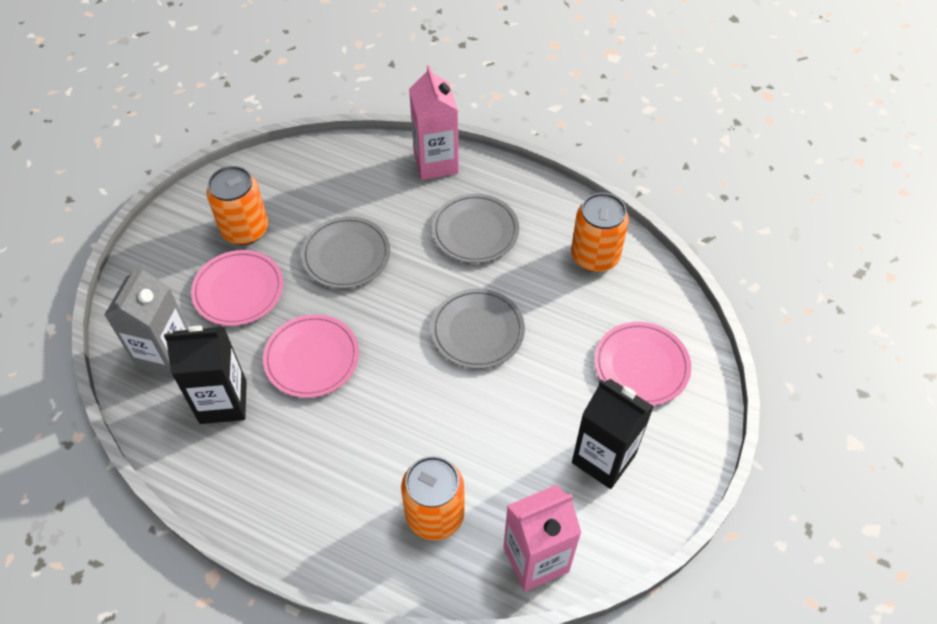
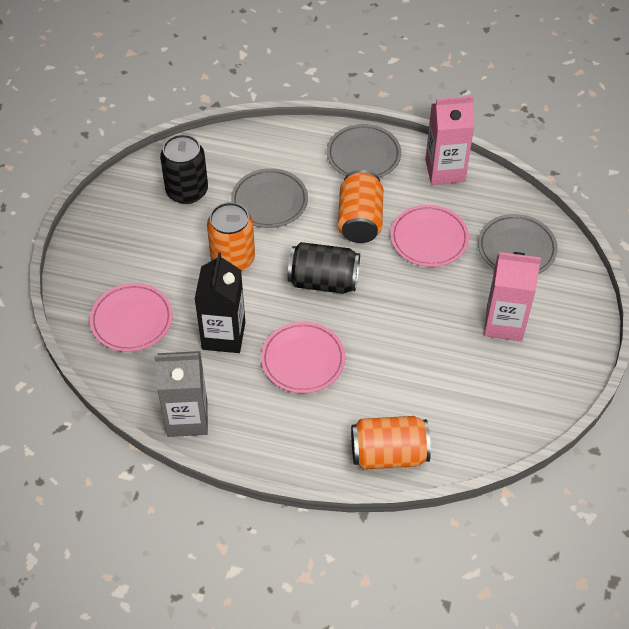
black can: 0 -> 2
black carton: 2 -> 1

